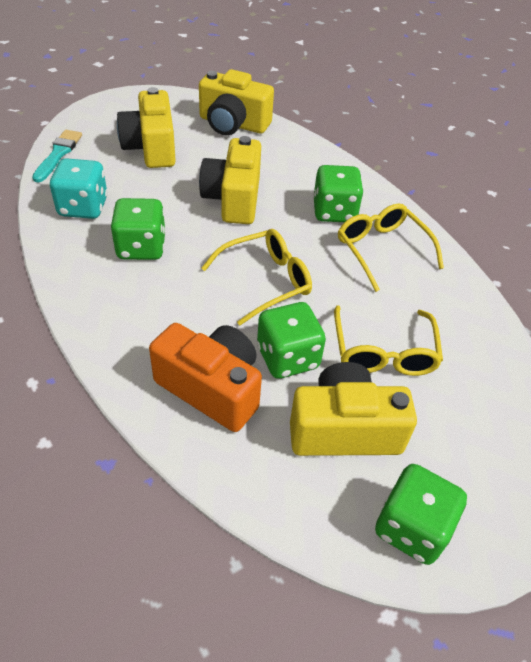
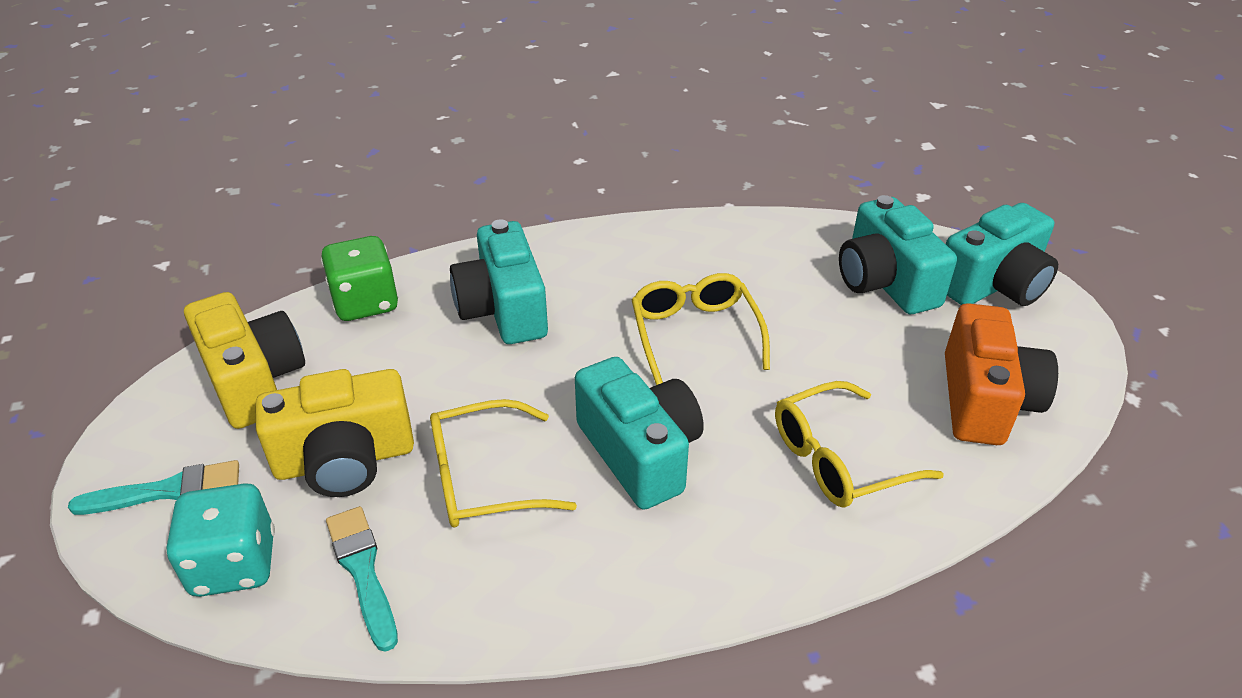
green dice: 4 -> 1
turquoise brush: 1 -> 2
turquoise camera: 0 -> 4
yellow camera: 4 -> 2

